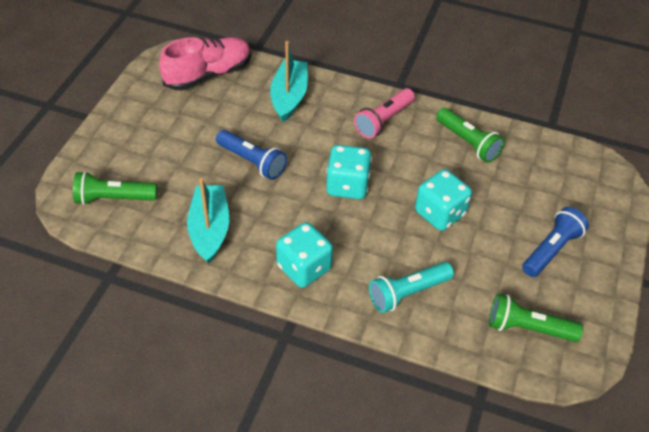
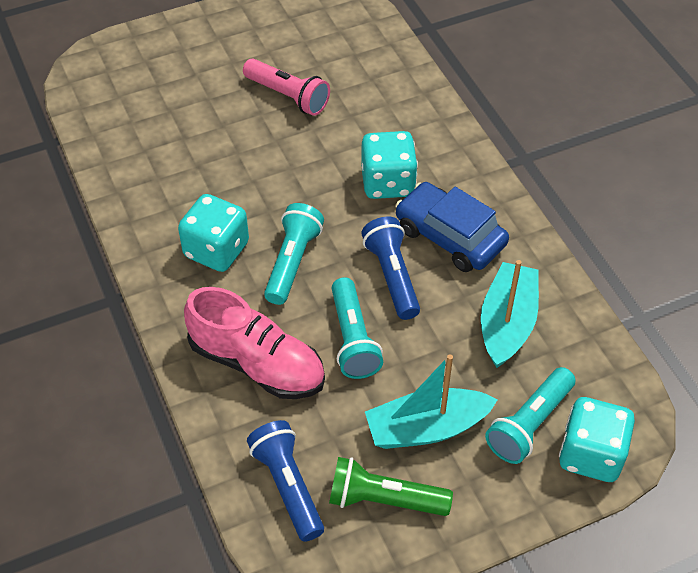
blue car: 0 -> 1
green flashlight: 3 -> 1
turquoise flashlight: 1 -> 3

